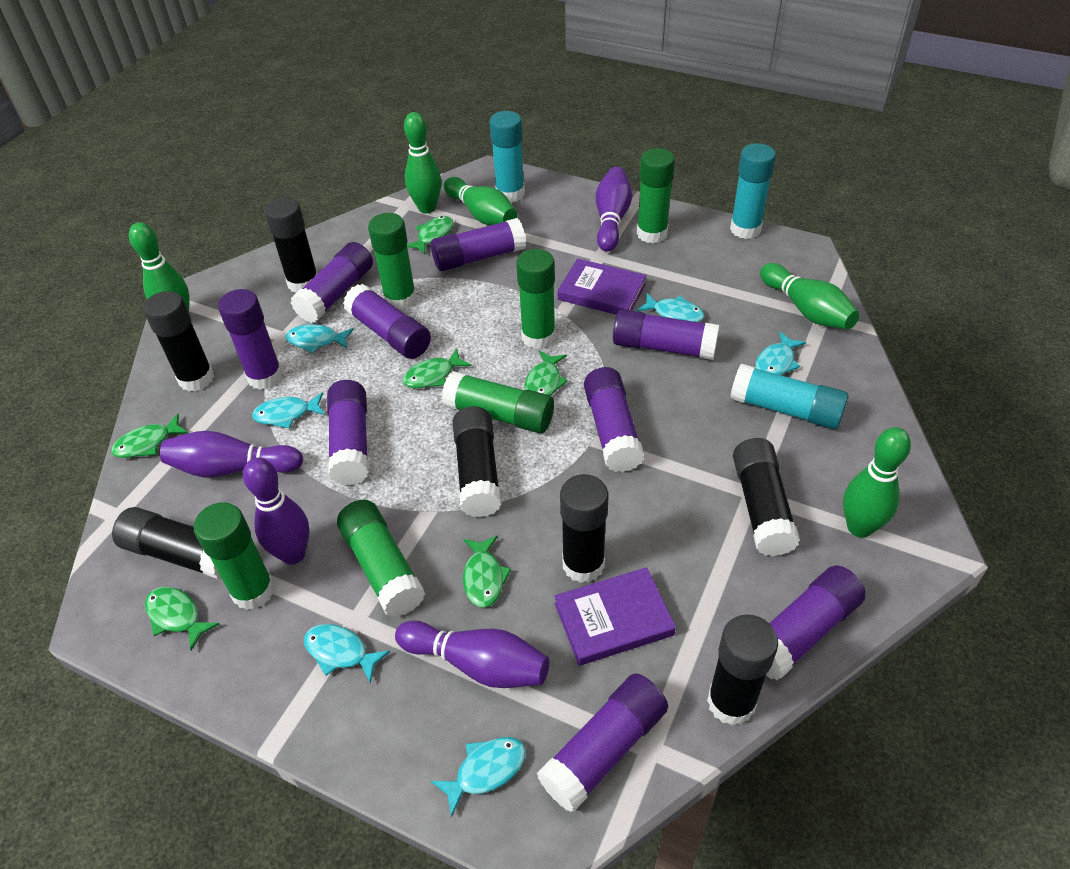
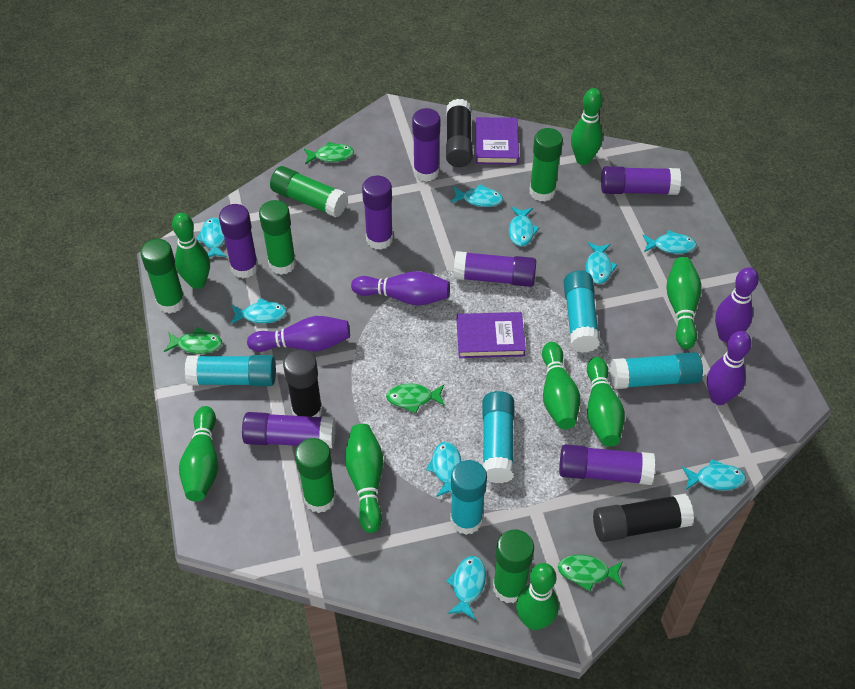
black glue stick: 7 -> 3
green bowling pin: 5 -> 8
green fish: 6 -> 4
purple glue stick: 9 -> 7
turquoise fish: 6 -> 9
turquoise glue stick: 3 -> 5

